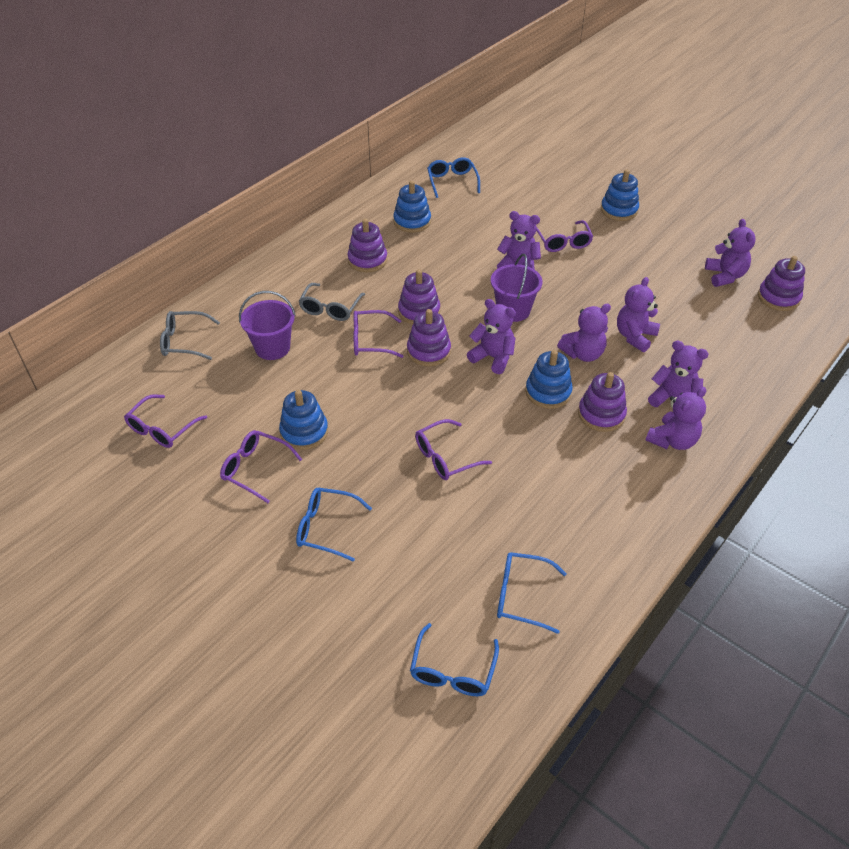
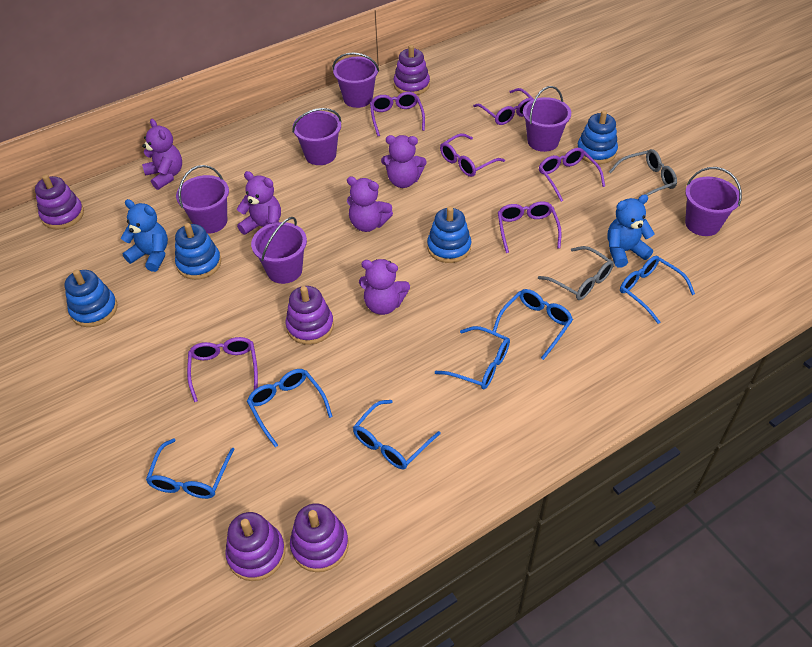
blue glasses: 4 -> 6
blue teddy bear: 0 -> 2
purple bucket: 2 -> 6
purple glasses: 5 -> 6
purple teddy bear: 7 -> 5

